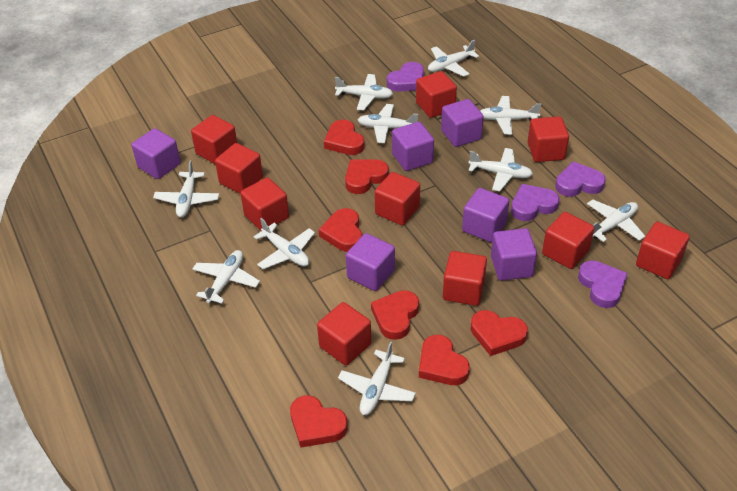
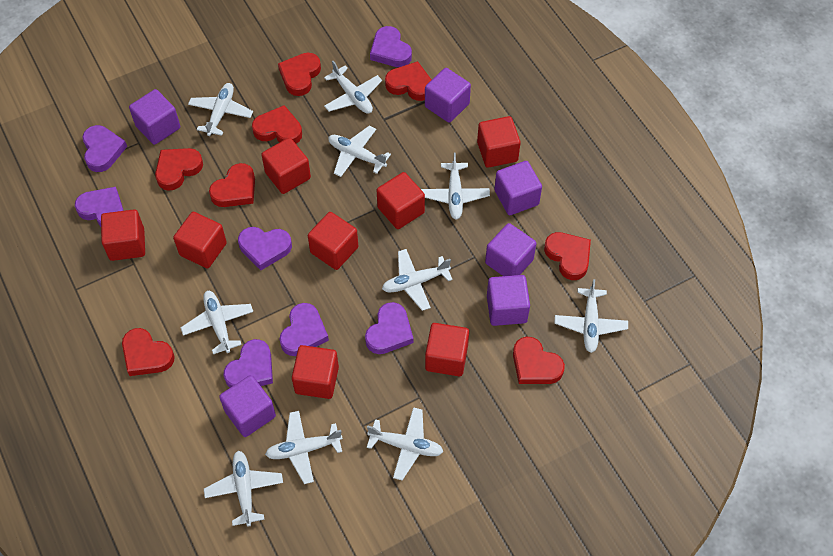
purple heart: 4 -> 7
red cube: 10 -> 8
red heart: 7 -> 8

